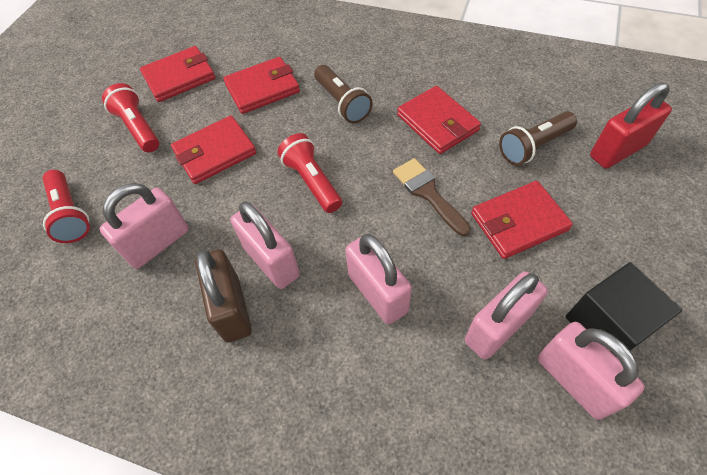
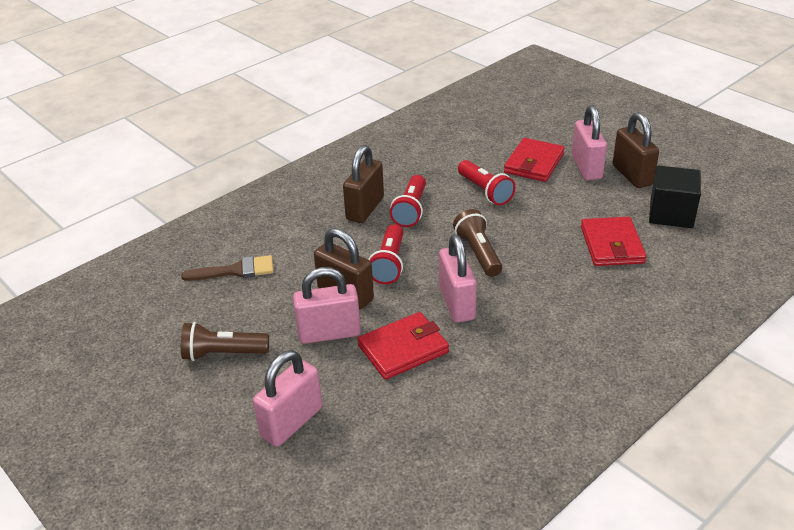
brown padlock: 1 -> 3
pink padlock: 5 -> 4
red padlock: 1 -> 0
red wallet: 5 -> 3

